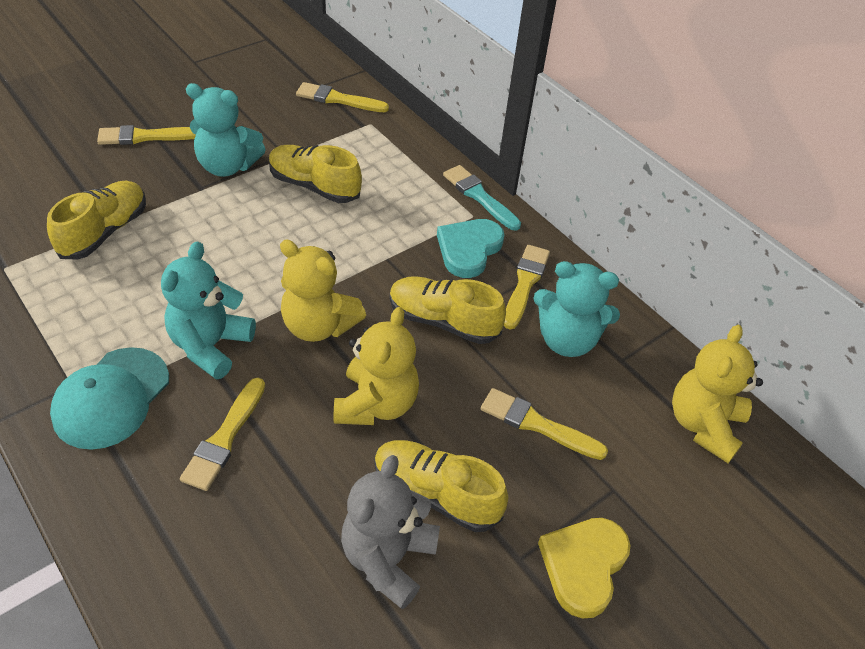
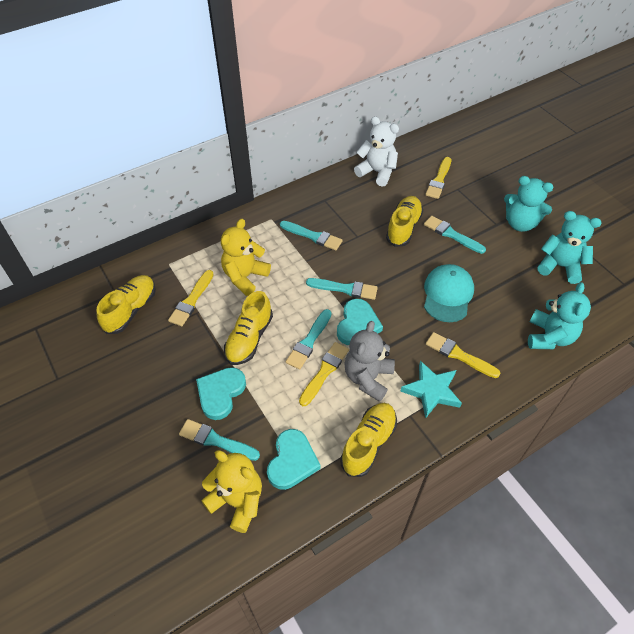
turquoise brush: 1 -> 5
turquoise heart: 1 -> 3
turquoise star: 0 -> 1
white teddy bear: 0 -> 1
yellow brush: 5 -> 4
yellow heart: 1 -> 0
yellow teddy bear: 3 -> 2

